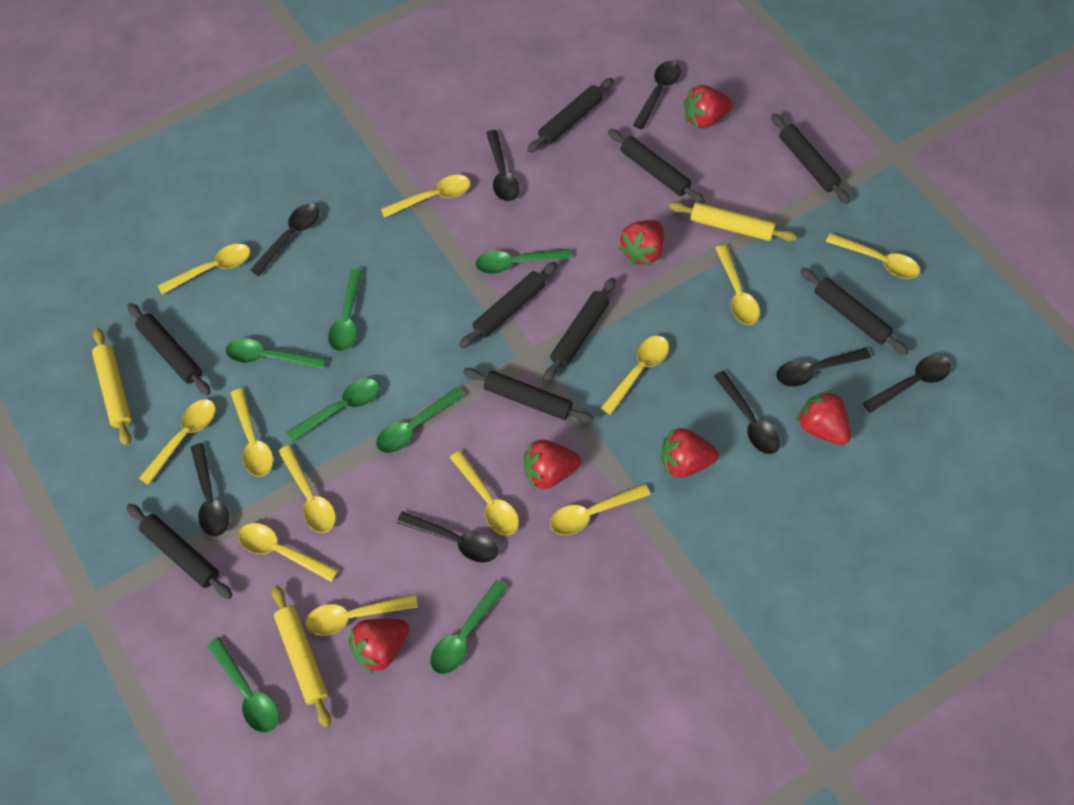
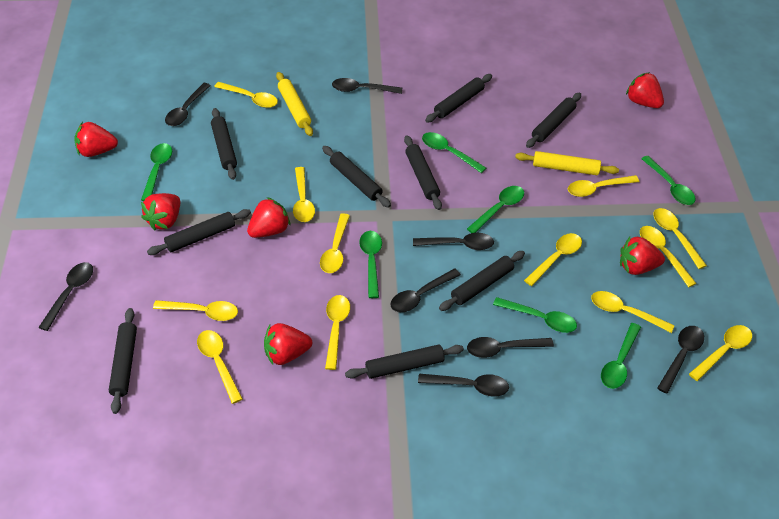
yellow rolling pin: 3 -> 2

